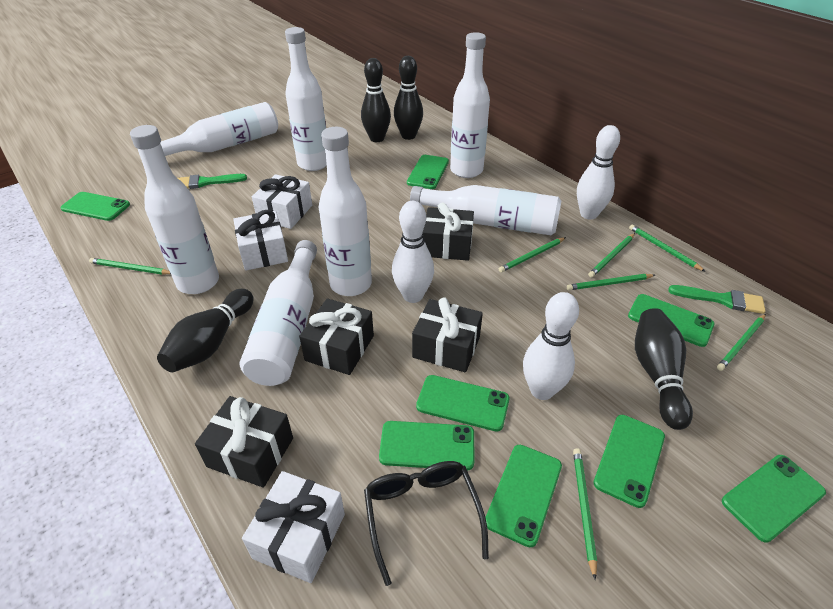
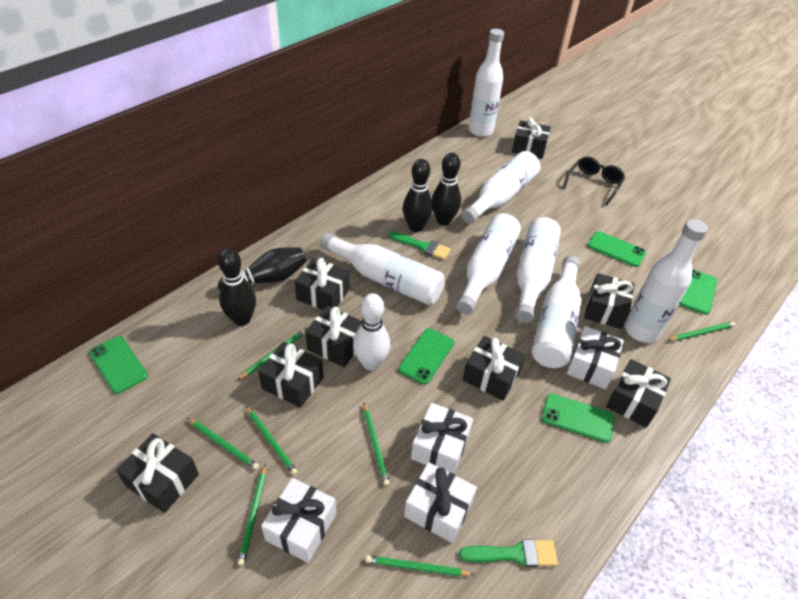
black gift: 4 -> 8
green phone: 8 -> 5
white bowling pin: 3 -> 1
white gift: 3 -> 4

